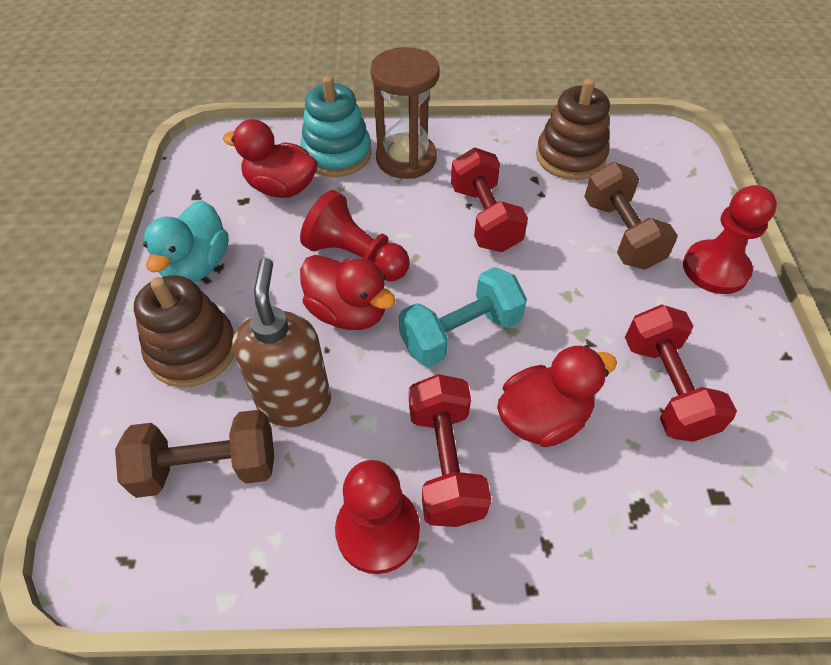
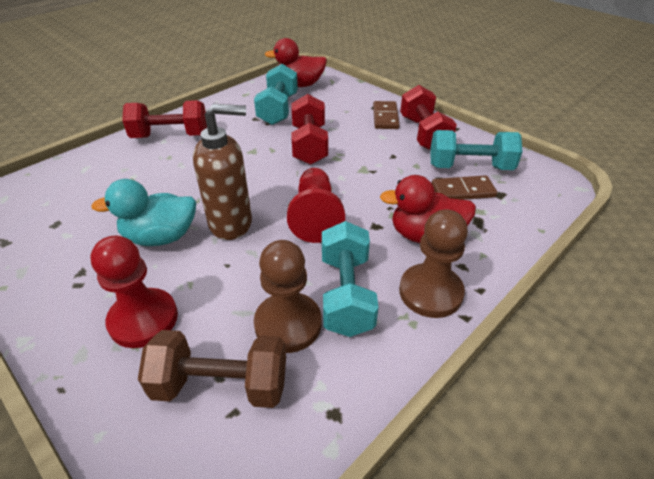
brown domino: 0 -> 2
brown dumbbell: 2 -> 1
brown hourglass: 1 -> 0
brown pawn: 0 -> 2
brown stacking toy: 2 -> 0
red duck: 3 -> 2
red pawn: 3 -> 2
turquoise dumbbell: 1 -> 3
turquoise stacking toy: 1 -> 0

